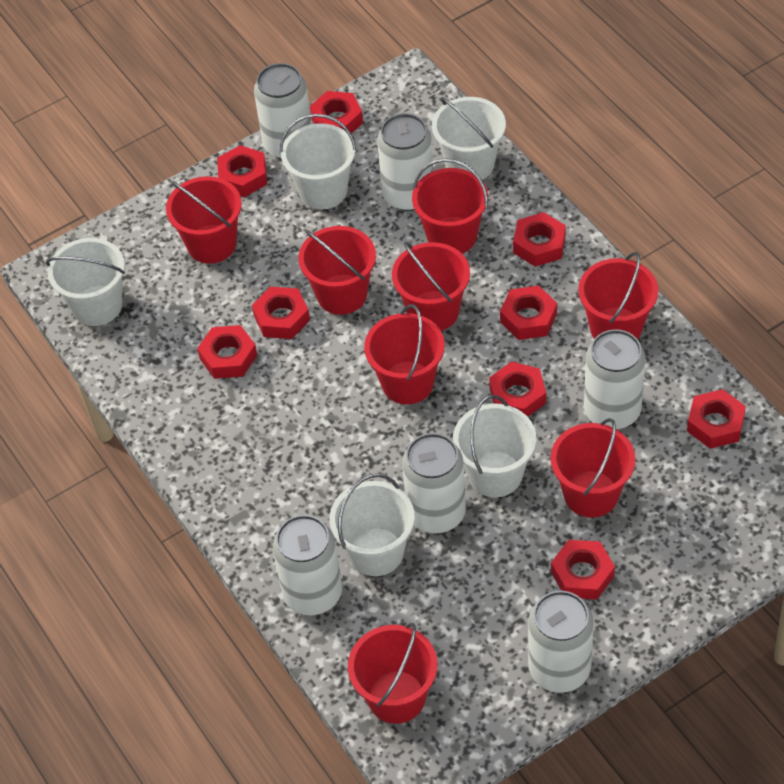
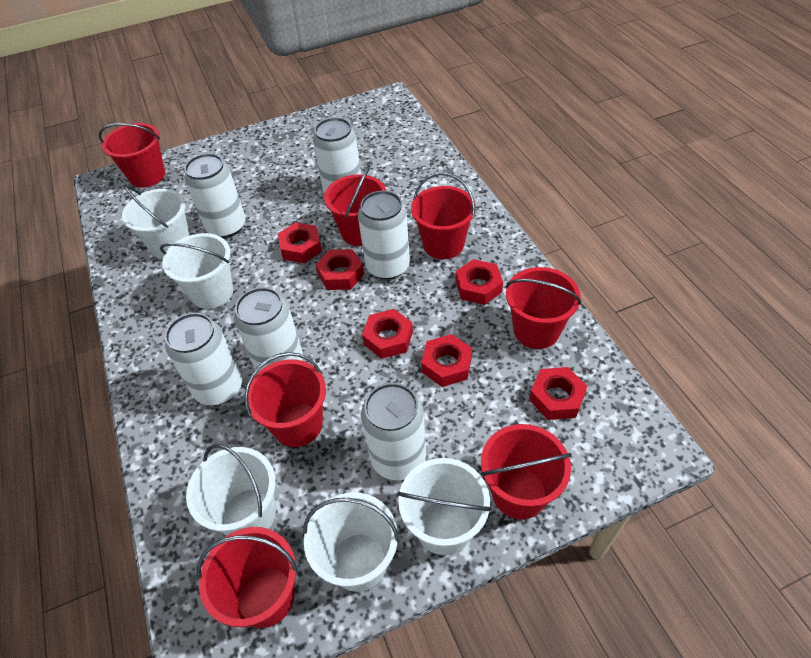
red bucket: 8 -> 7
red nut: 9 -> 6

